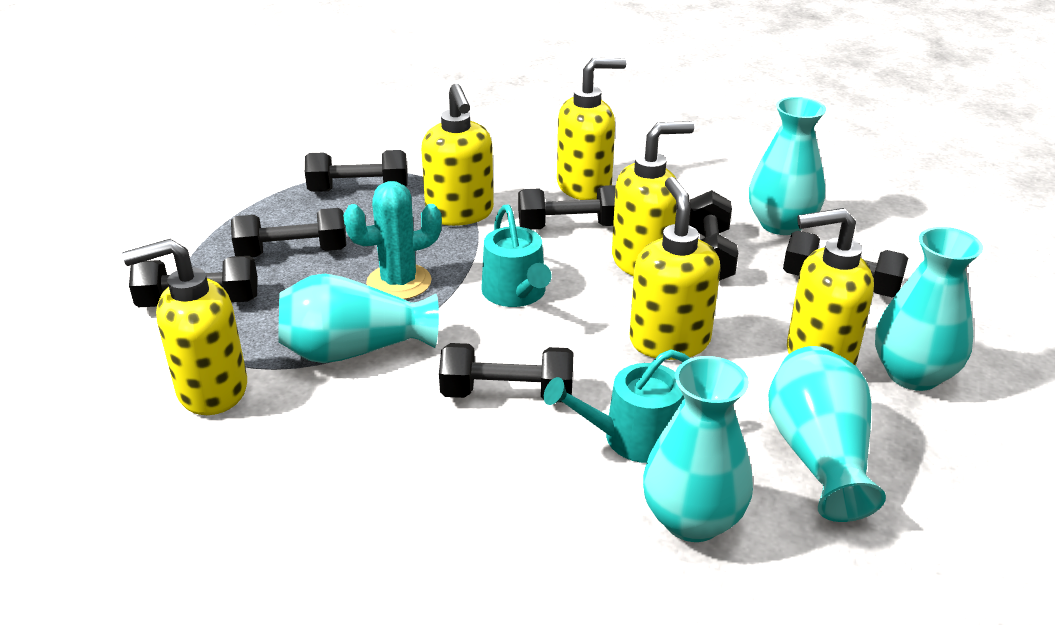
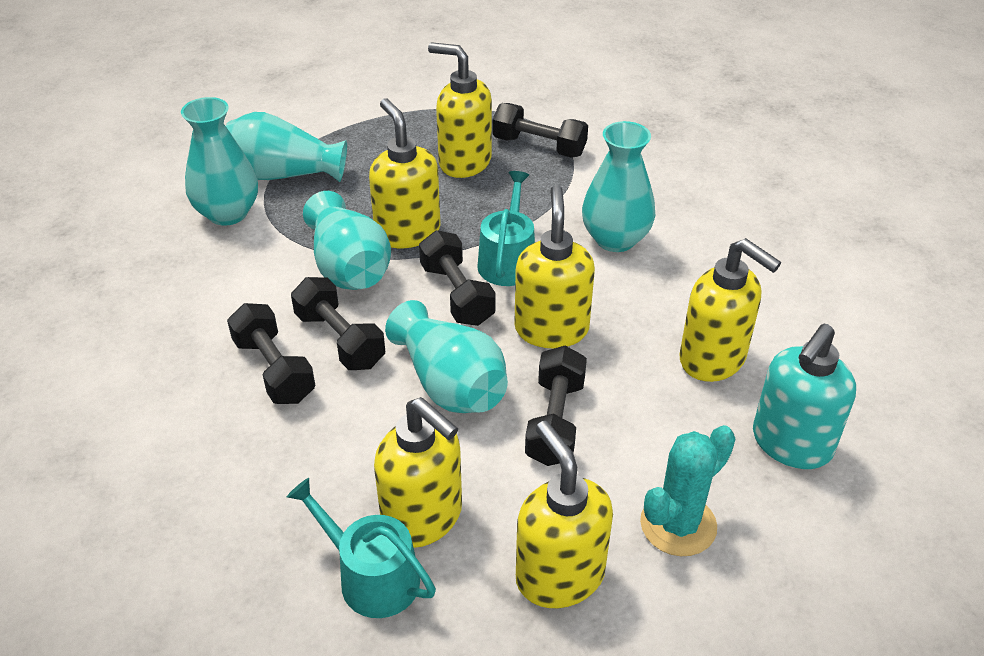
black dumbbell: 7 -> 5
turquoise soap dispenser: 0 -> 1

